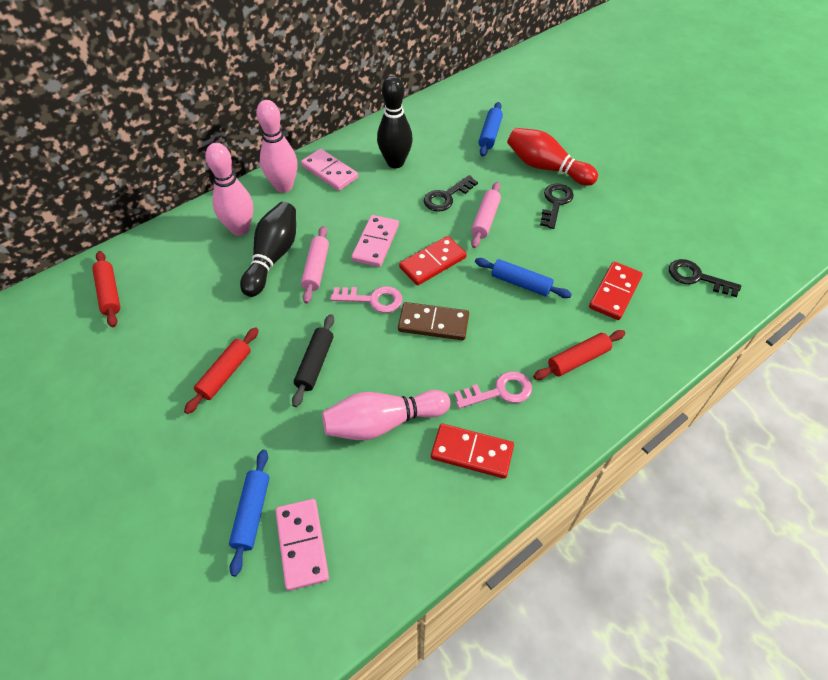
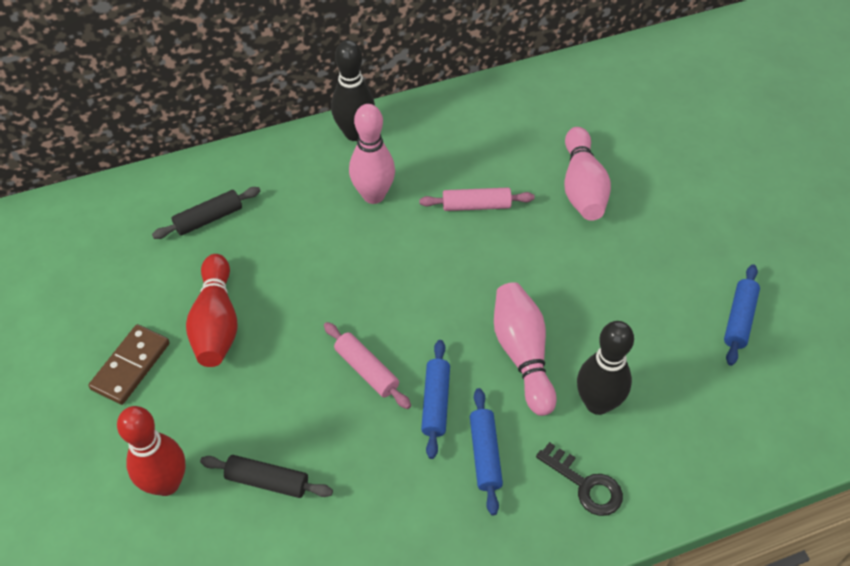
black key: 3 -> 1
black rolling pin: 1 -> 2
pink domino: 3 -> 0
pink key: 2 -> 0
red bowling pin: 1 -> 2
red domino: 3 -> 0
red rolling pin: 3 -> 0

